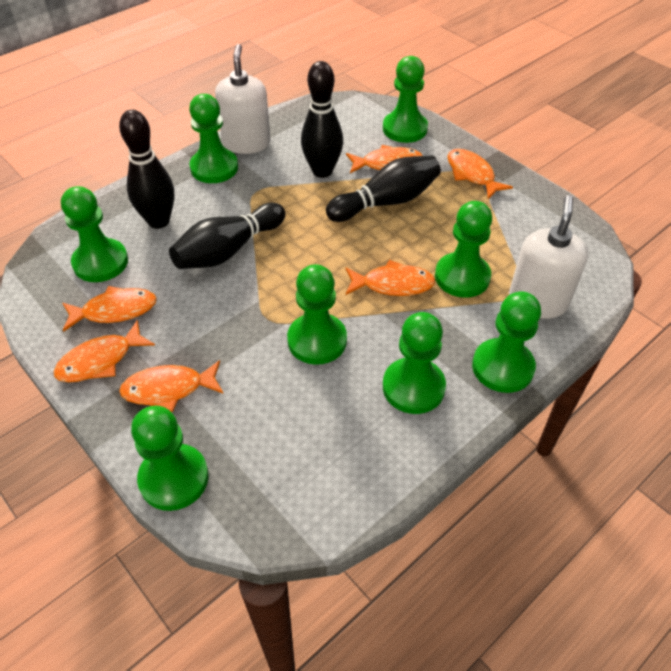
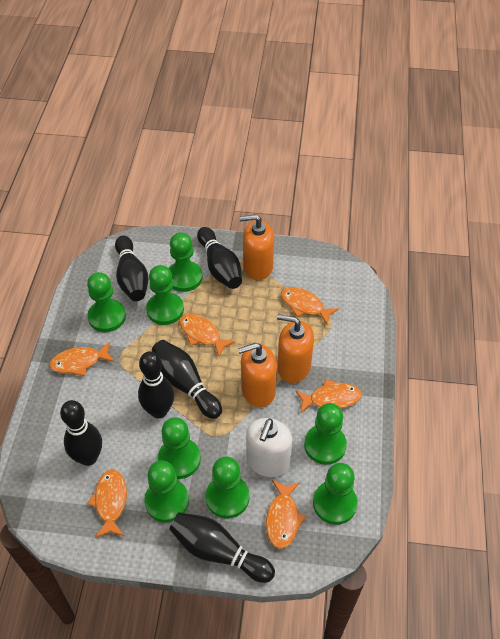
black bowling pin: 4 -> 6
orange soap dispenser: 0 -> 3
white soap dispenser: 2 -> 1

